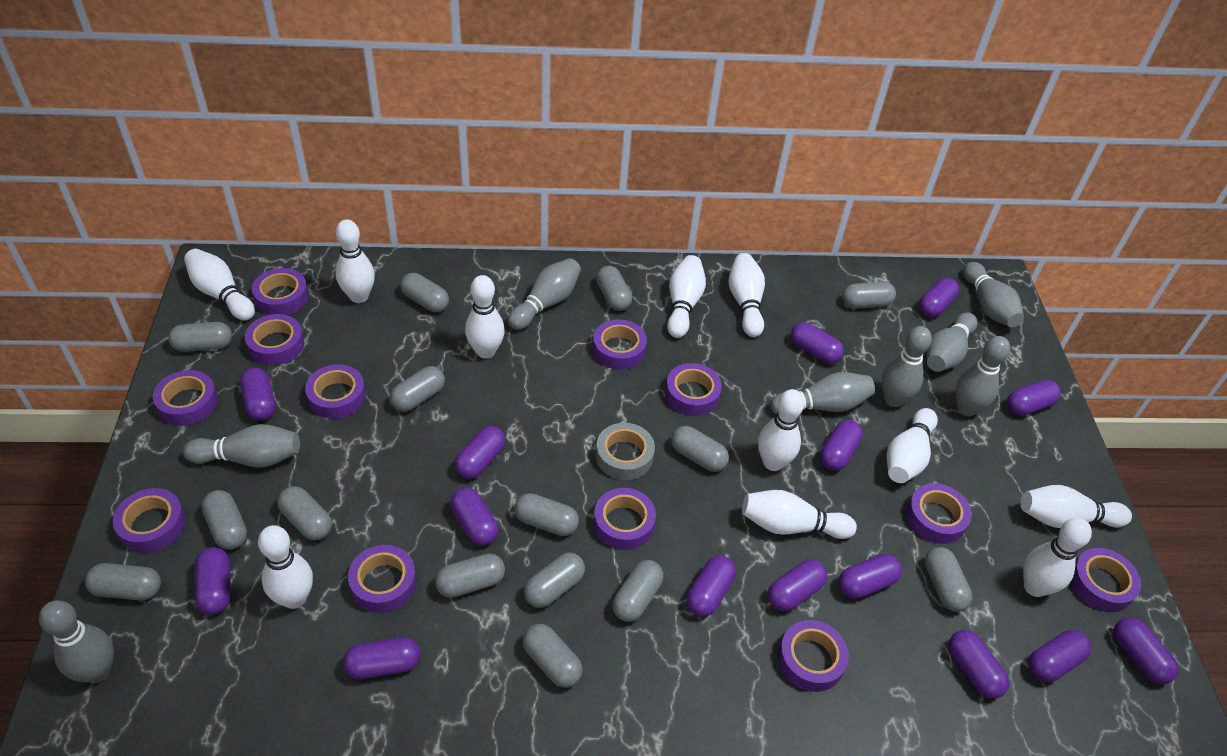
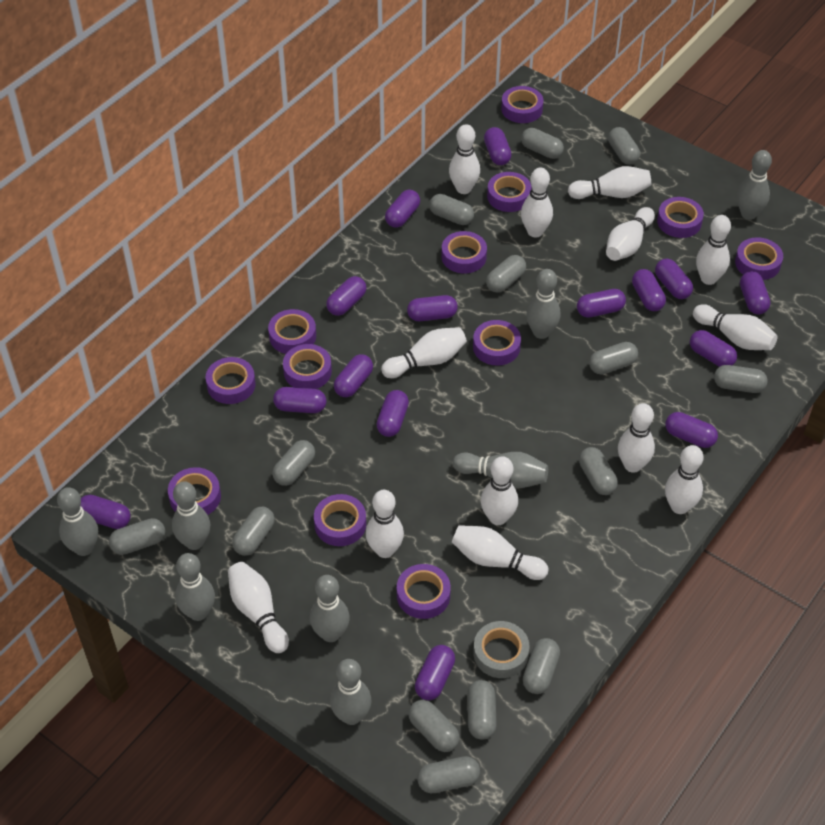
grey capsule: 15 -> 14
white bowling pin: 11 -> 13

